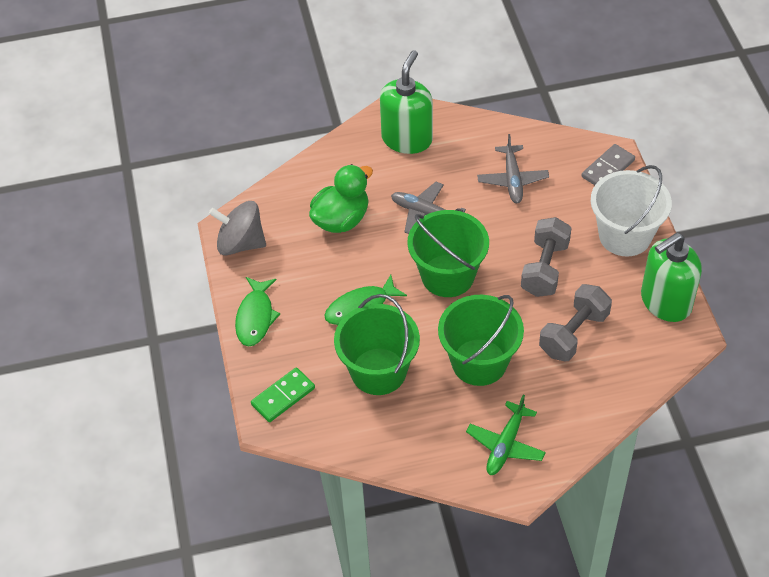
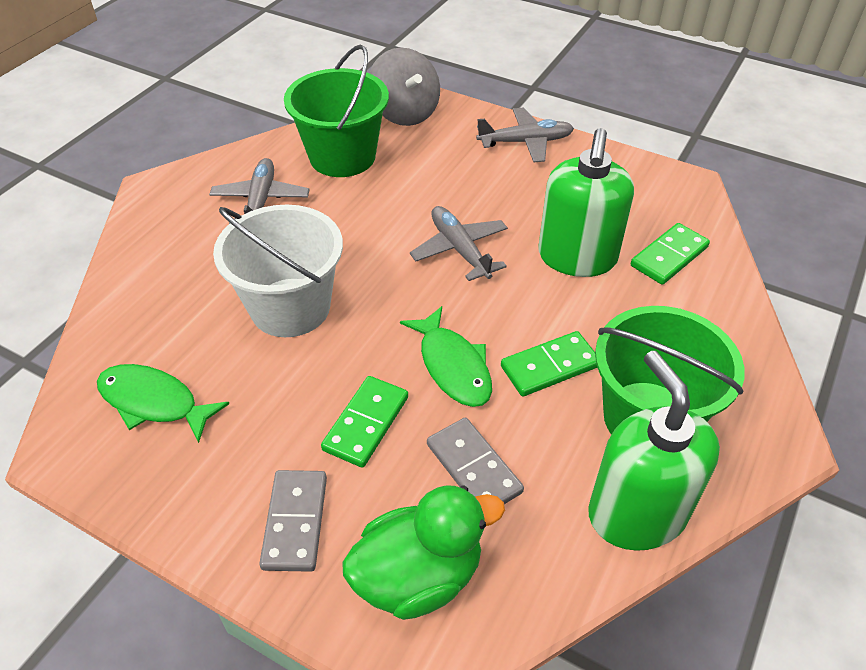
green bucket: 3 -> 2
green domino: 1 -> 3
green plane: 1 -> 0
grey domino: 1 -> 2
grey dumbbell: 2 -> 0
grey plane: 2 -> 3

